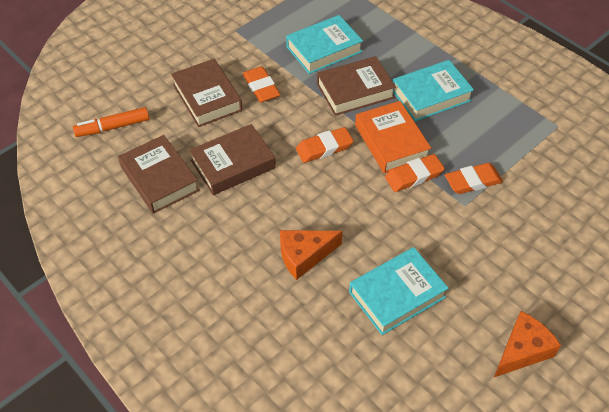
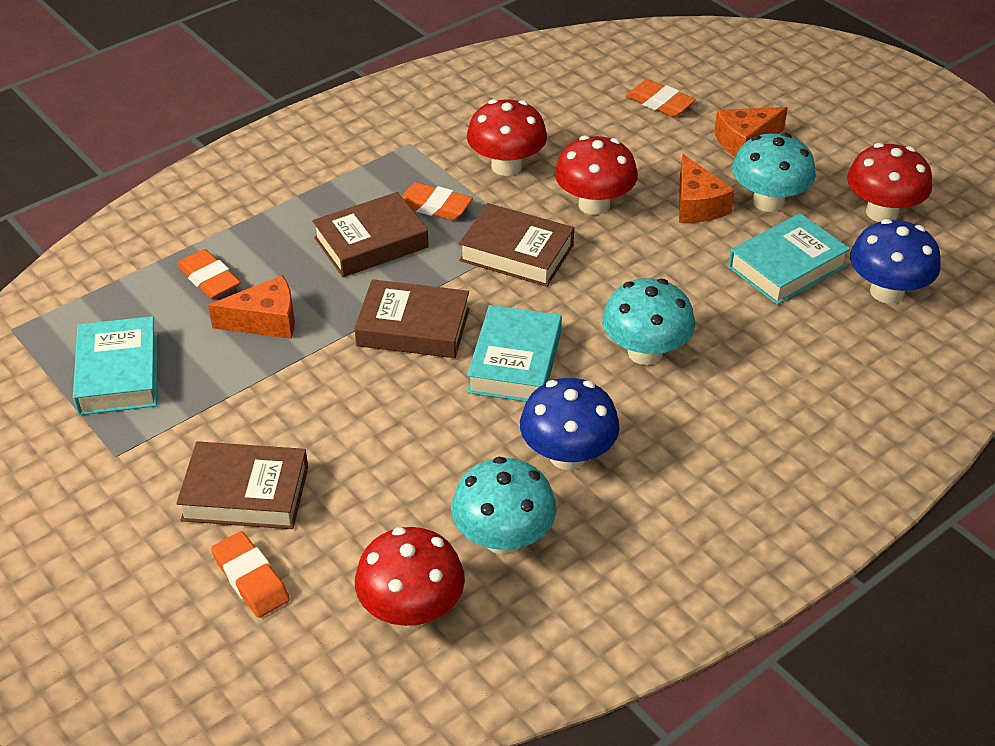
blue mushroom: 0 -> 2
orange book: 1 -> 0
orange cheese: 2 -> 3
orange marker: 1 -> 0
red mushroom: 0 -> 4
turquoise mushroom: 0 -> 3

